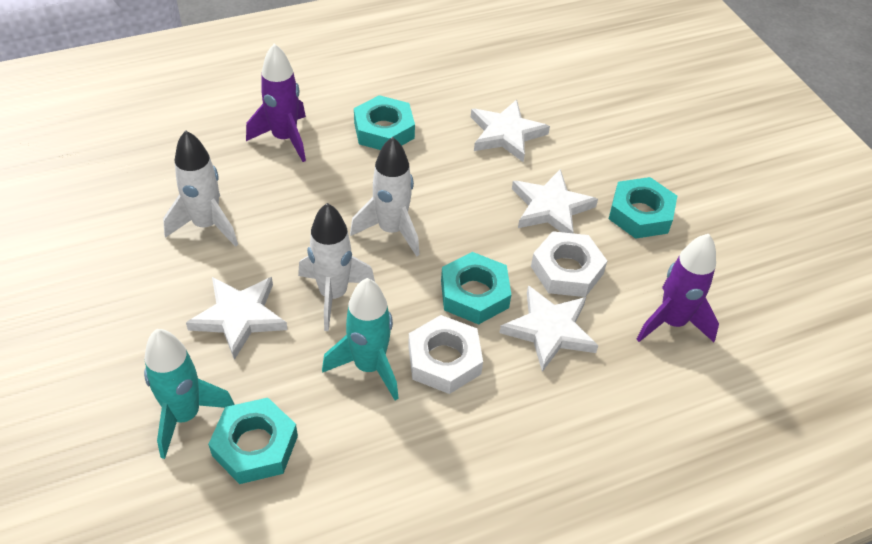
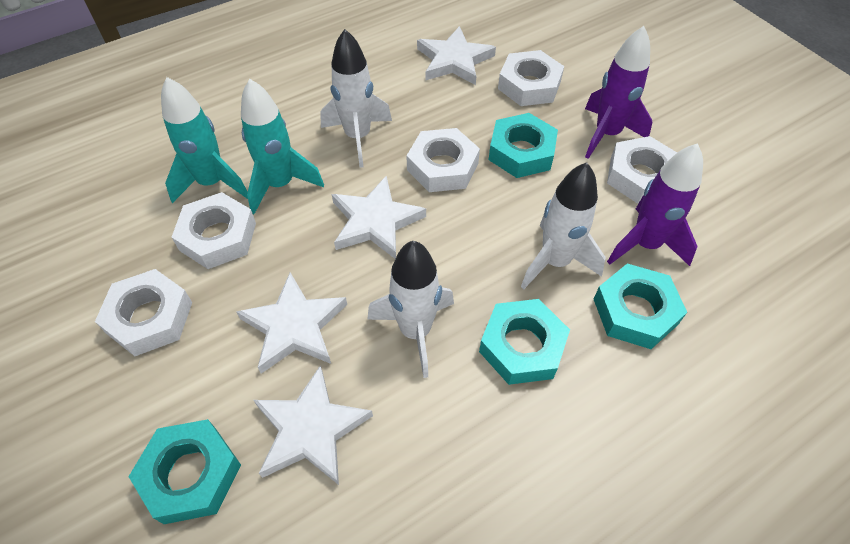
white nut: 2 -> 5

